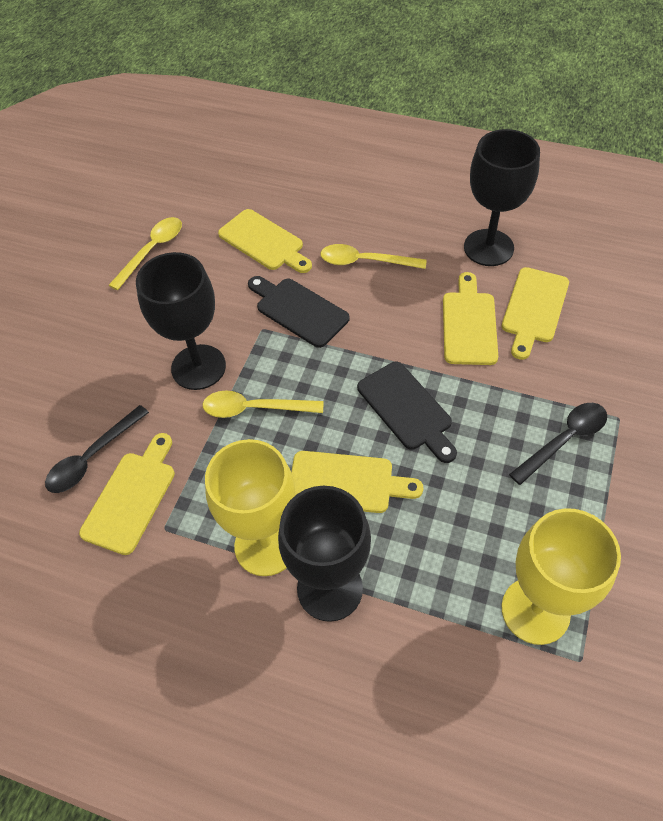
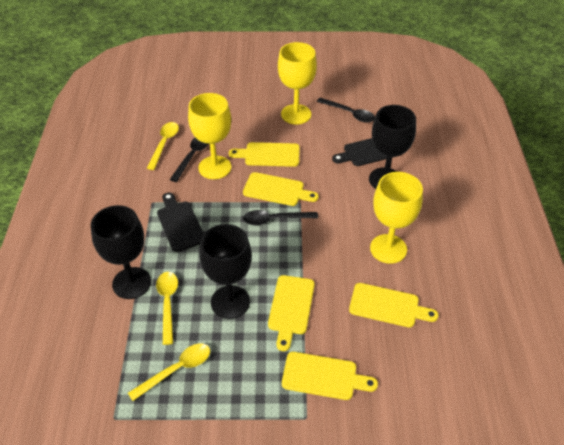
black spoon: 2 -> 3
yellow goblet: 2 -> 3

